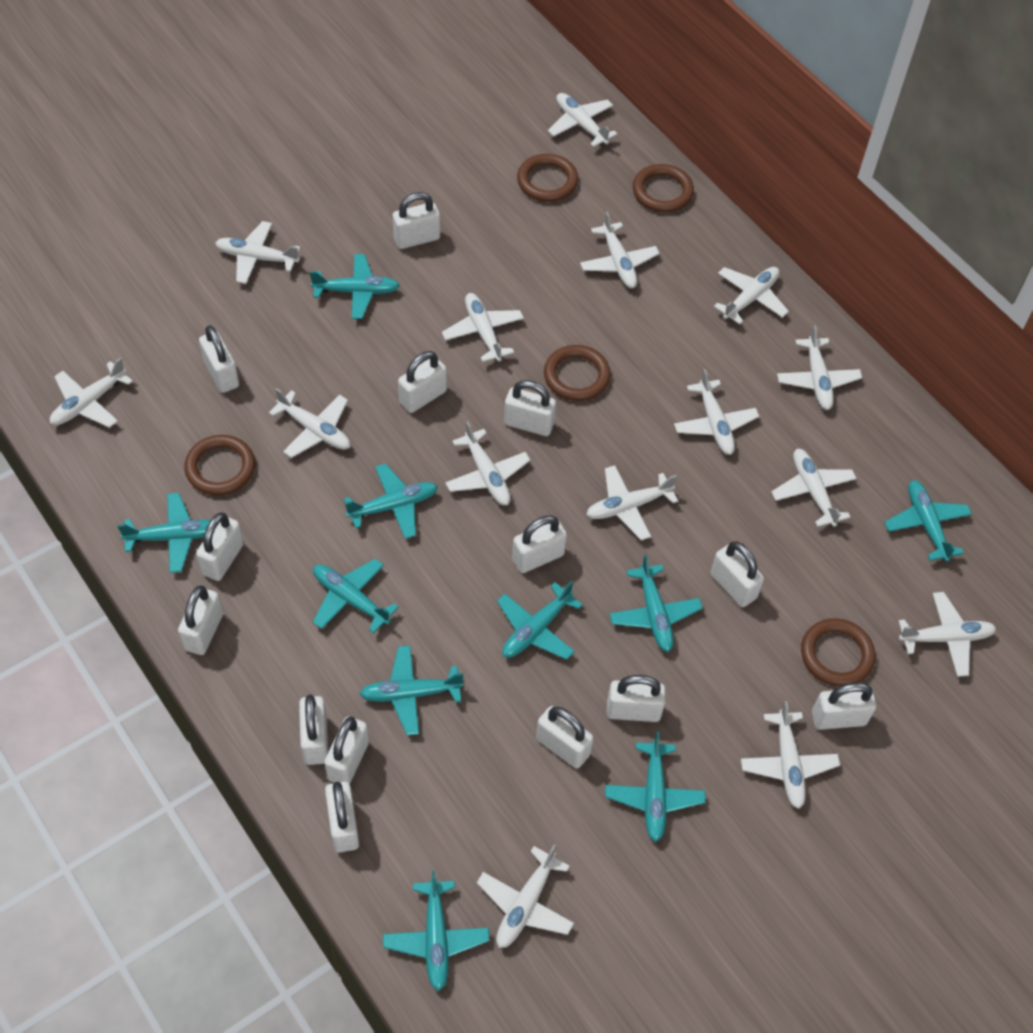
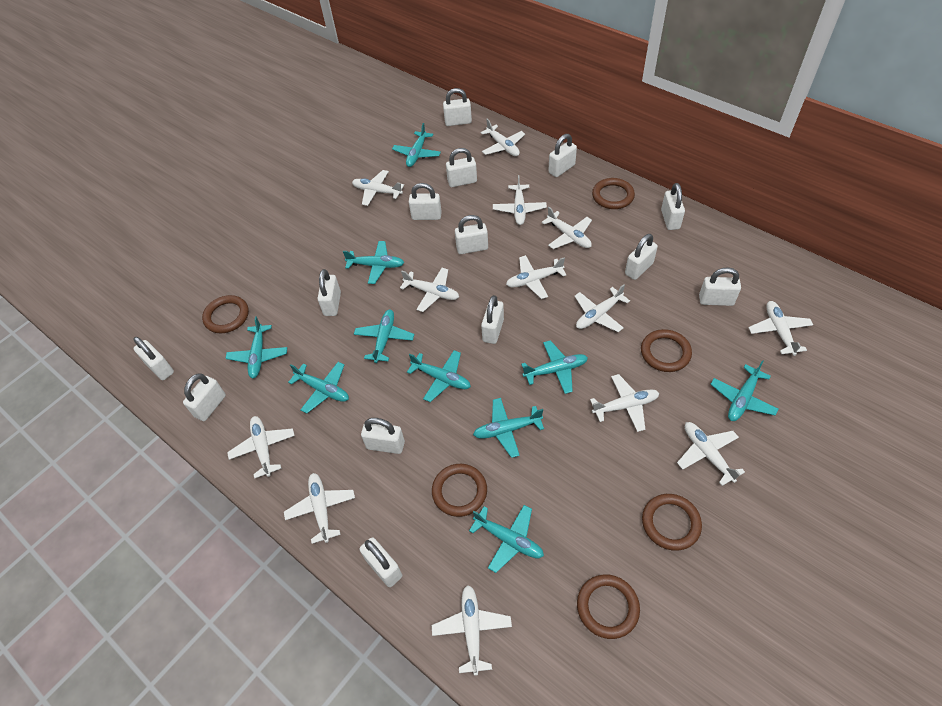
brown ring: 5 -> 6
white plane: 15 -> 13

